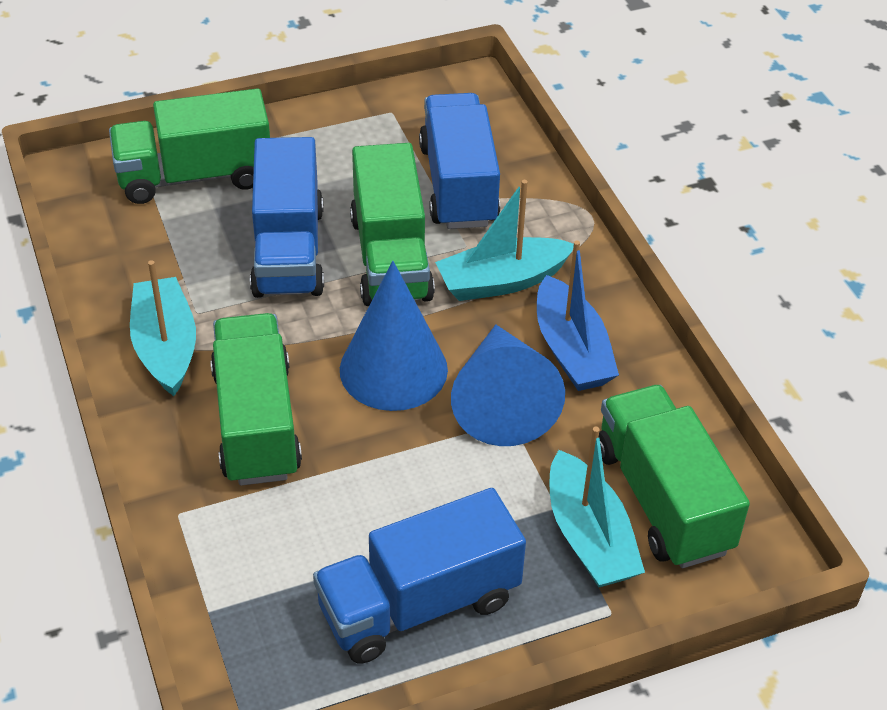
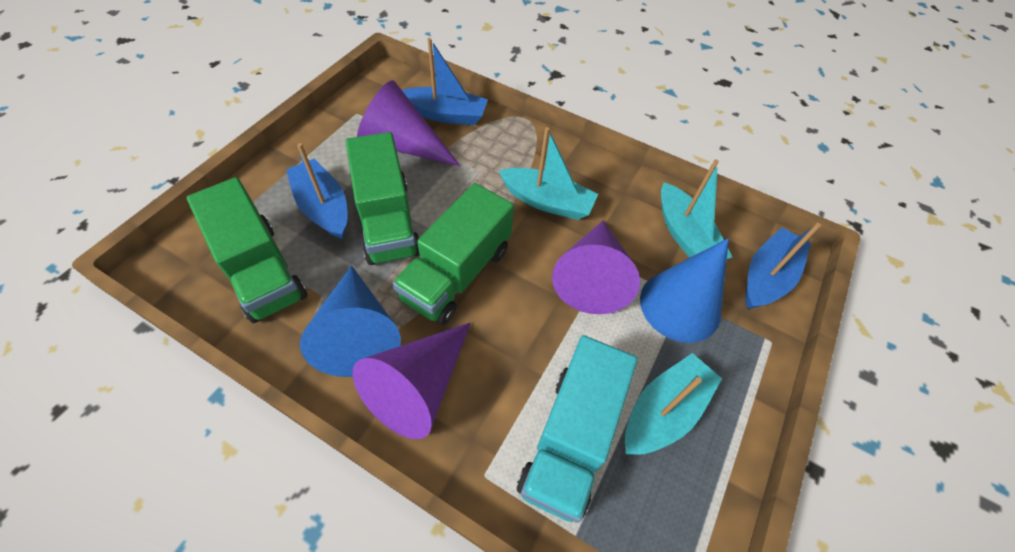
blue boat: 1 -> 3
blue truck: 3 -> 0
green truck: 4 -> 3
purple cone: 0 -> 3
turquoise truck: 0 -> 1

